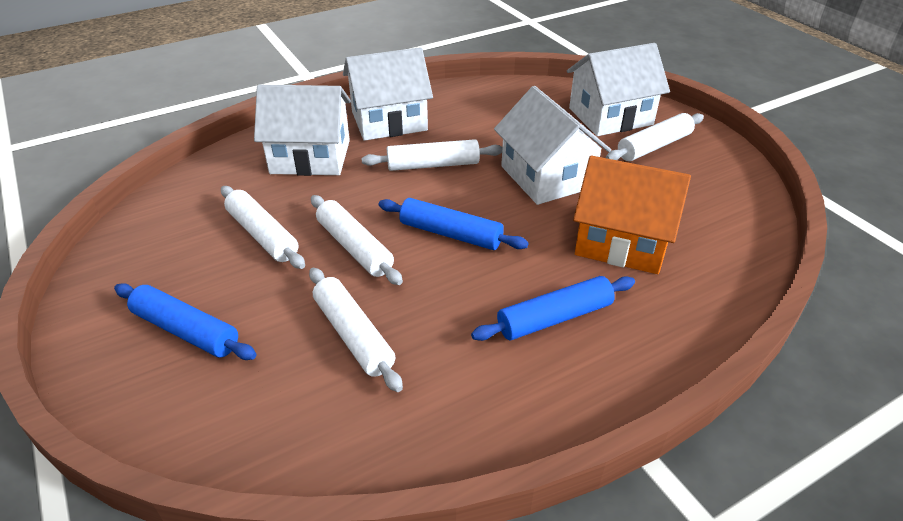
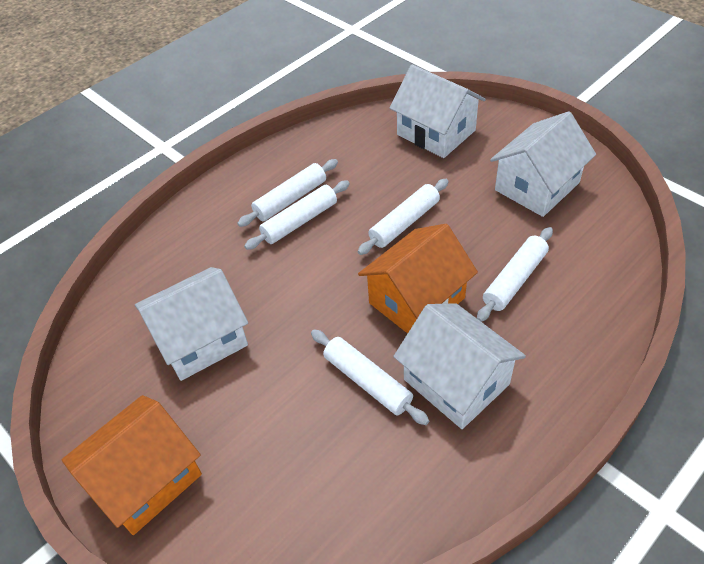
blue rolling pin: 3 -> 0
orange house: 1 -> 2

